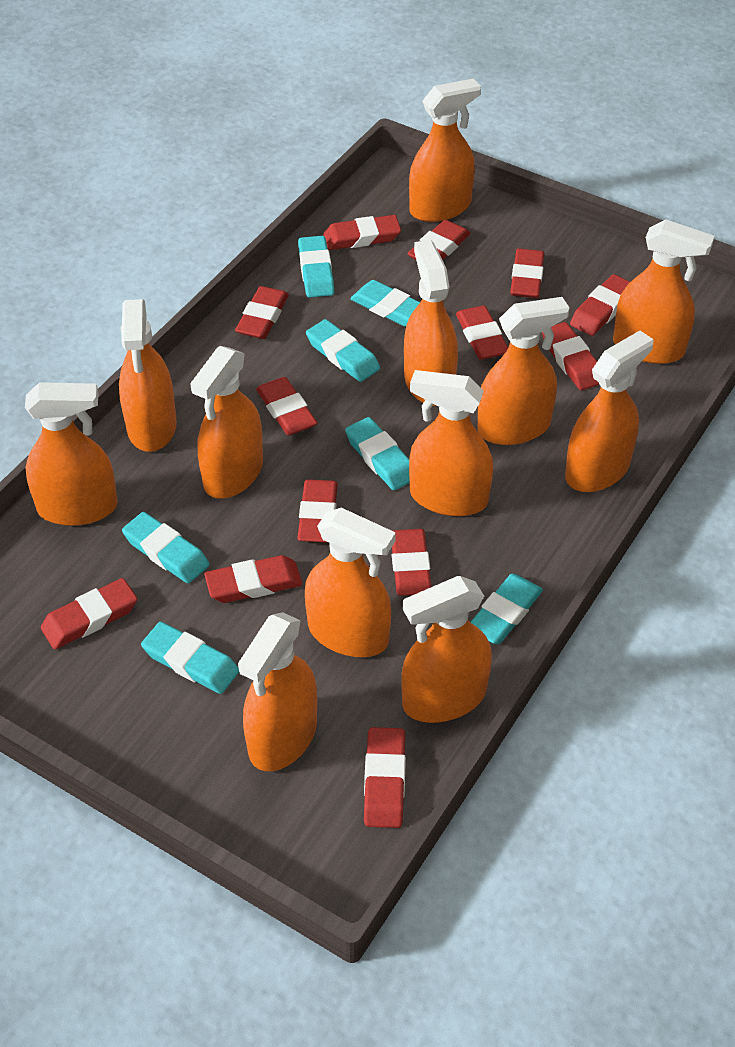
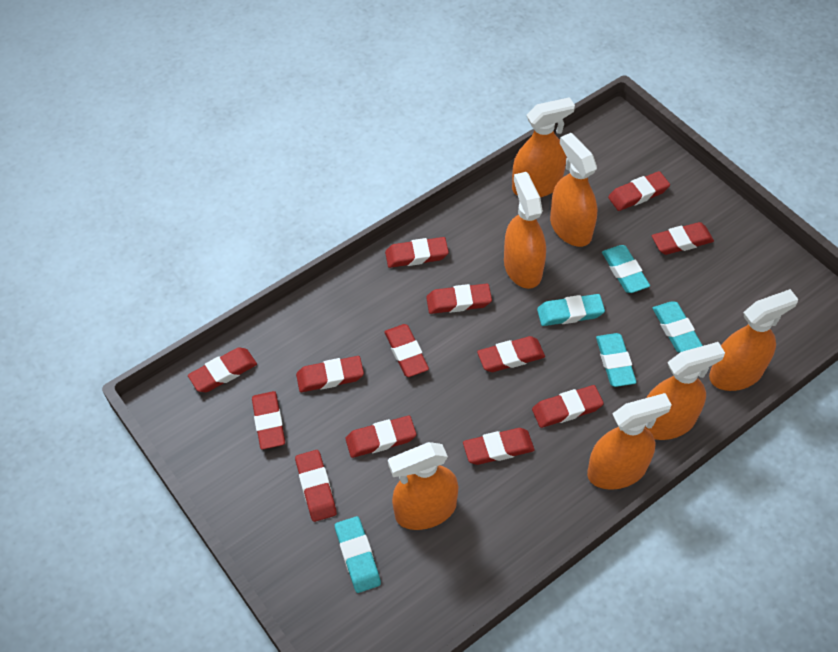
orange spray bottle: 12 -> 7
turquoise eraser: 7 -> 5

